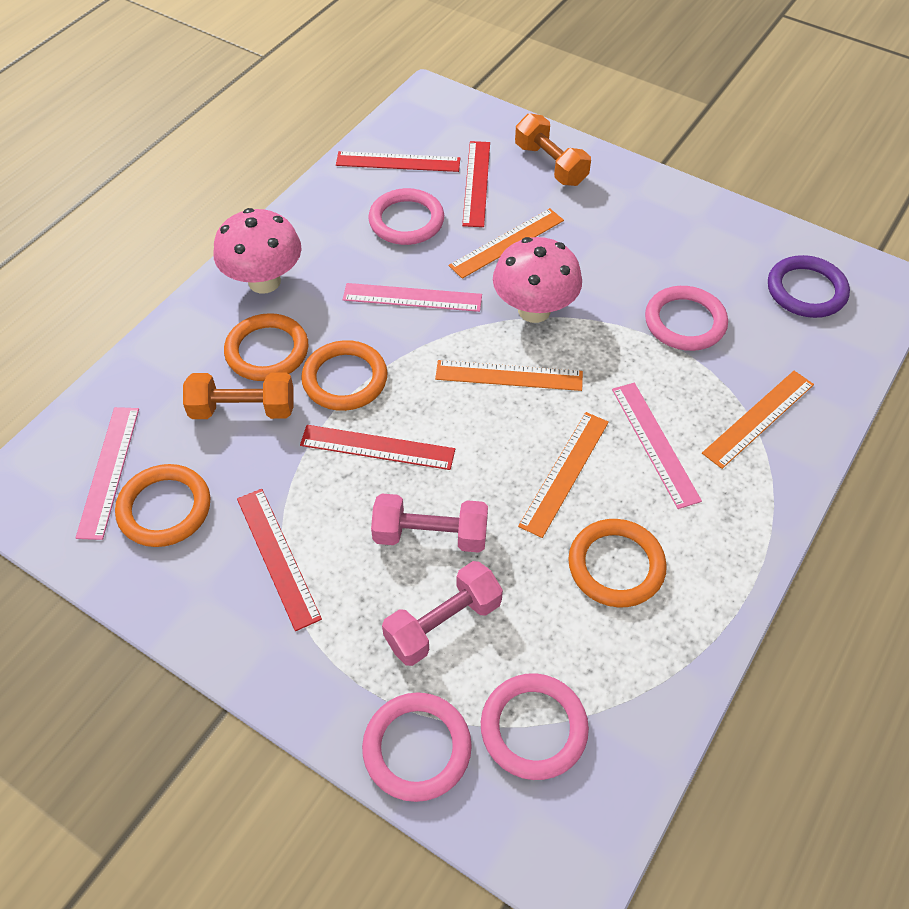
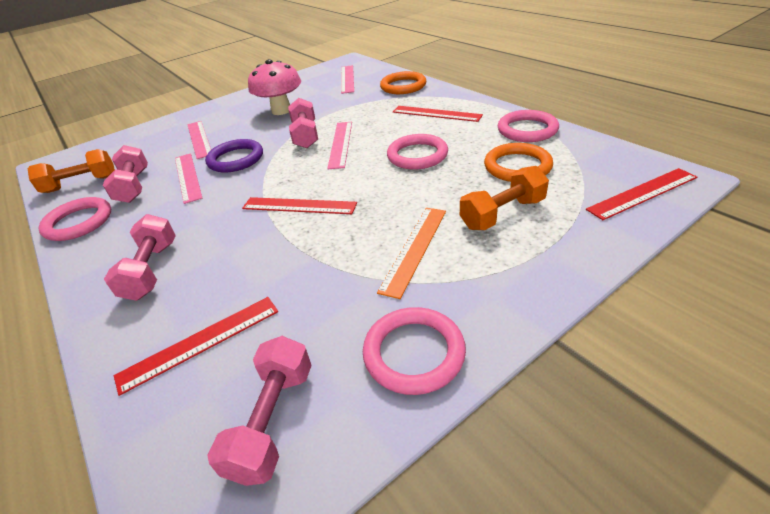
orange ring: 4 -> 2
orange ruler: 4 -> 1
pink dumbbell: 2 -> 4
pink mushroom: 2 -> 1
pink ruler: 3 -> 4

